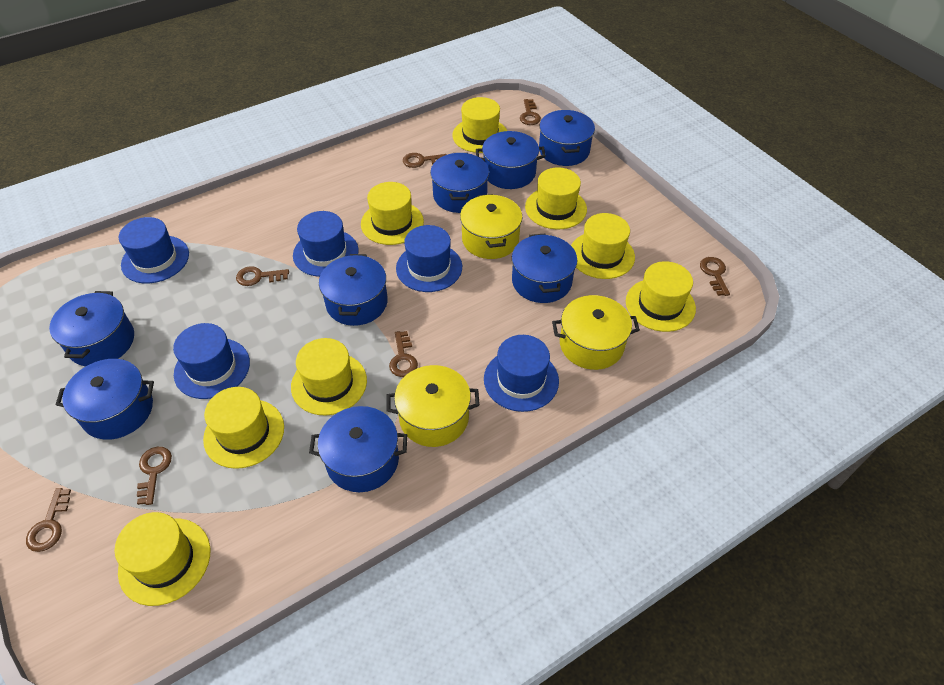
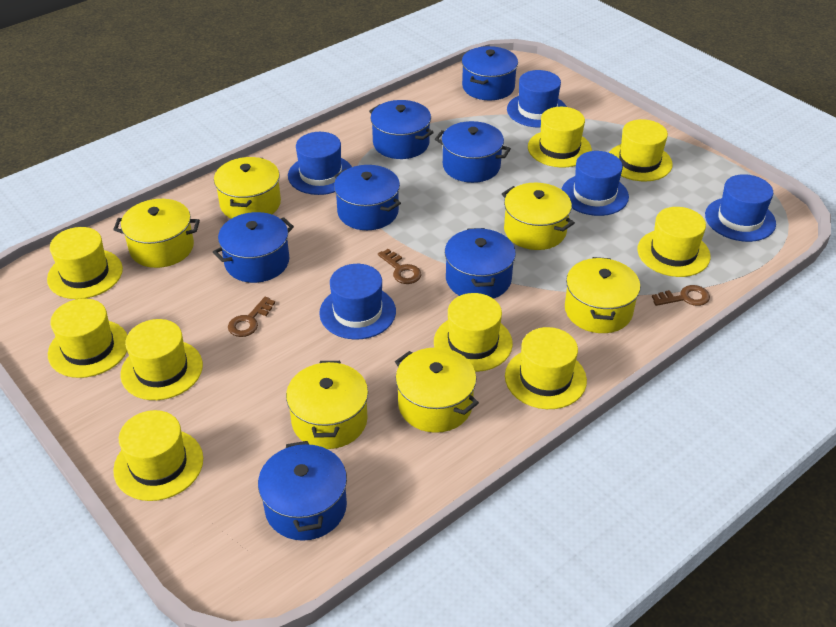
blue pot: 8 -> 7
brown key: 7 -> 3
yellow hat: 8 -> 9
yellow pot: 3 -> 6

